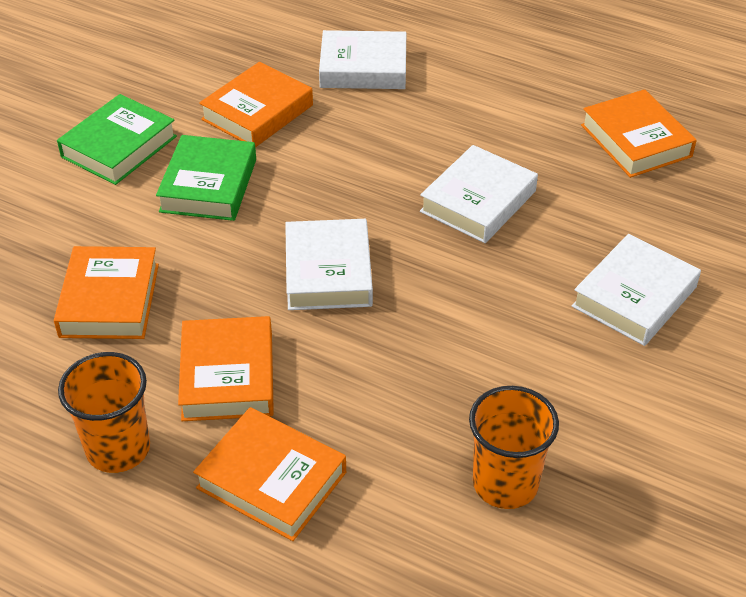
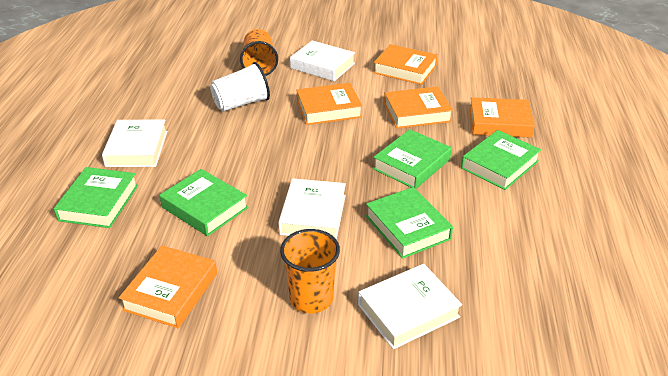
green book: 2 -> 5
white cup: 0 -> 1

